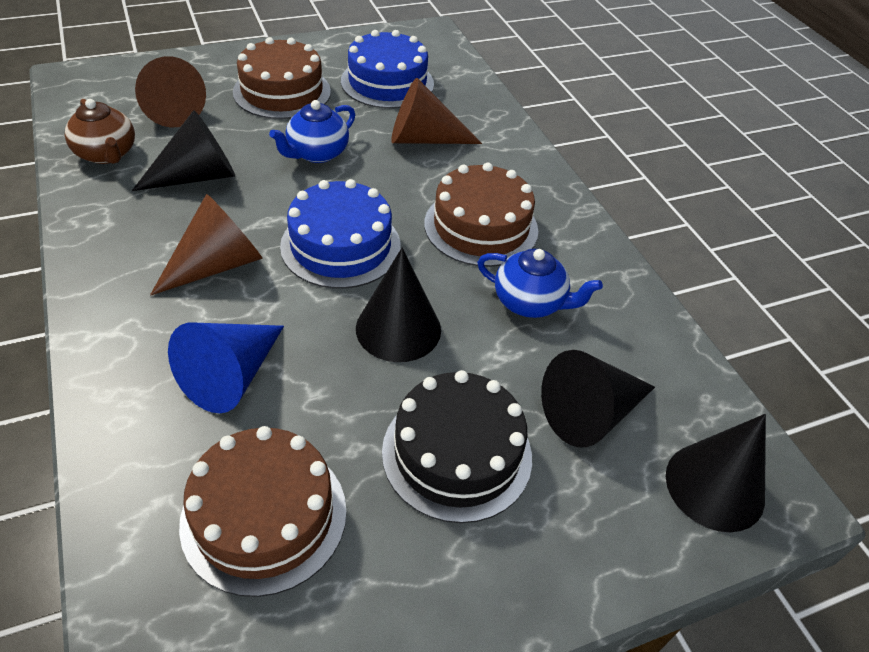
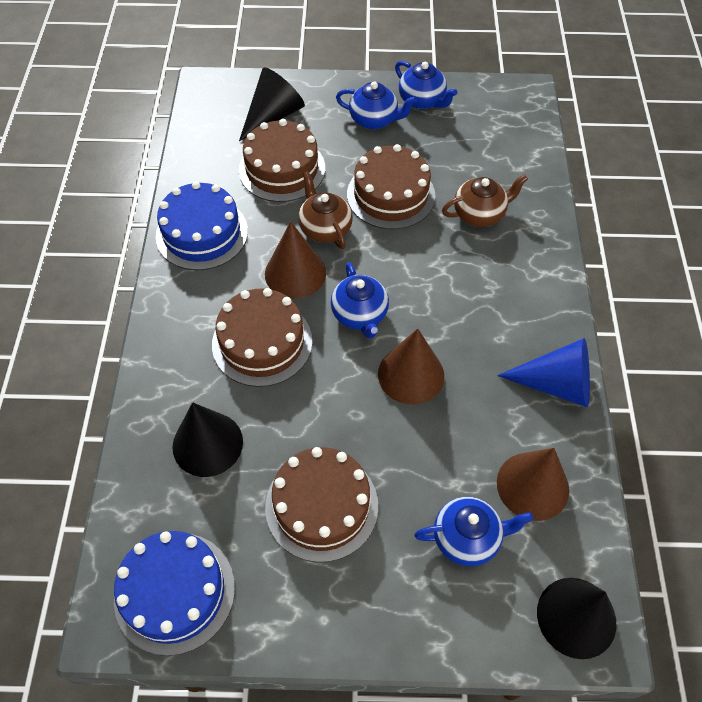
black cake: 1 -> 0
black cone: 4 -> 3
blue teapot: 2 -> 4
brown cake: 3 -> 4
brown teapot: 1 -> 2

